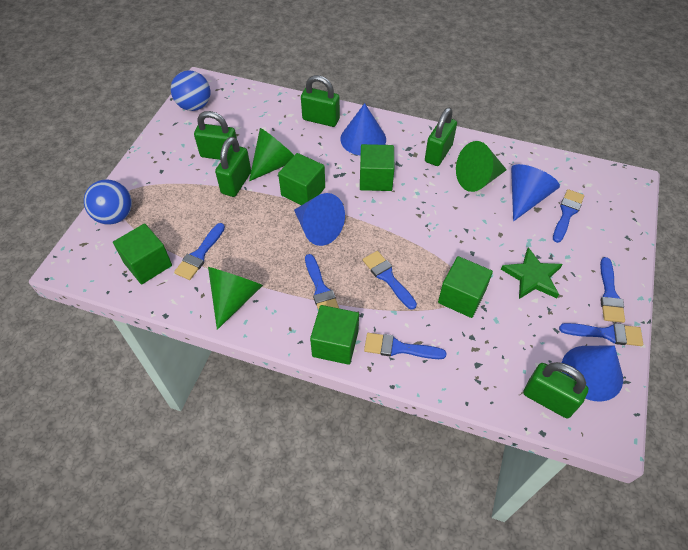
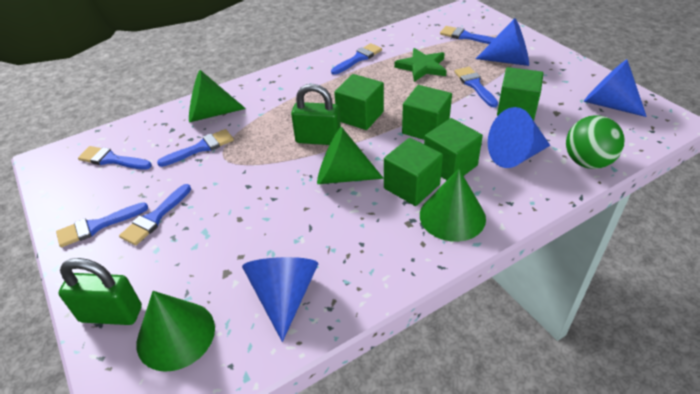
blue ball: 2 -> 0
green ball: 0 -> 1
green cone: 3 -> 4
green padlock: 5 -> 2

